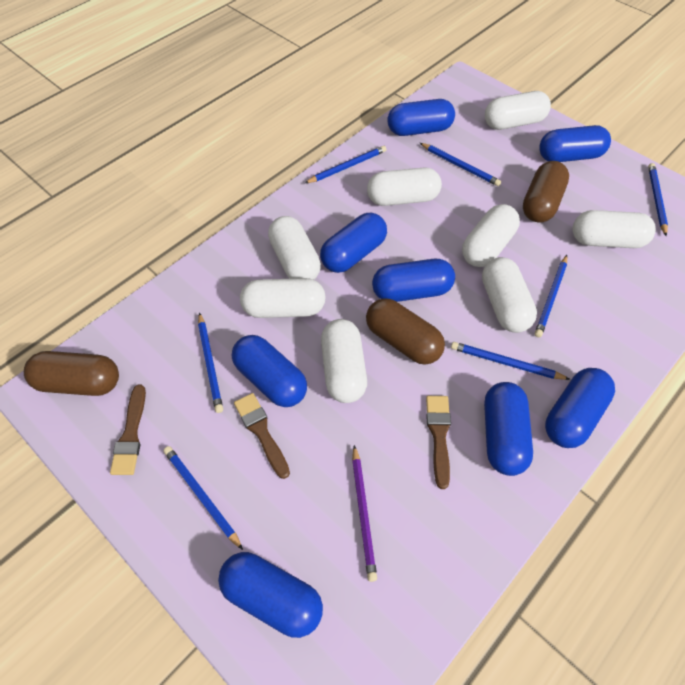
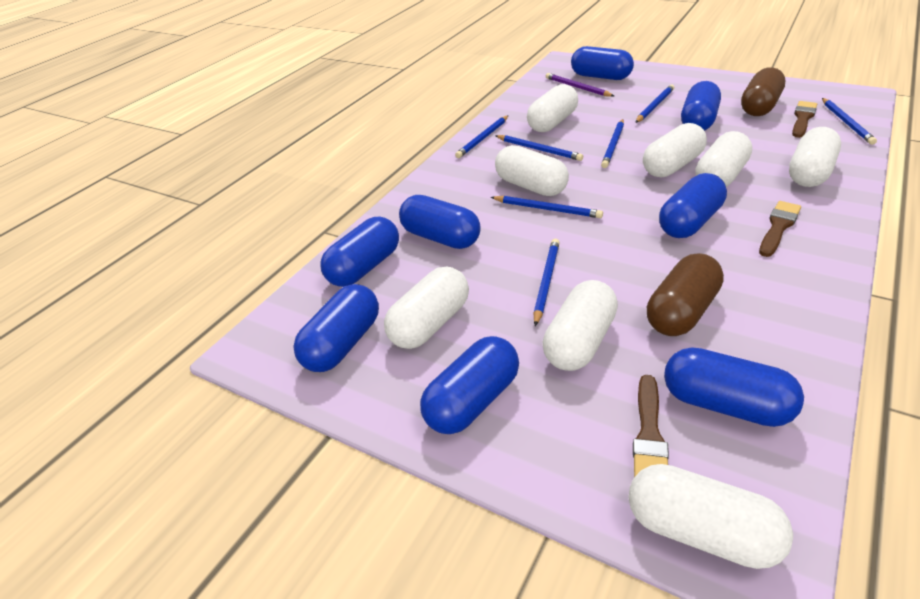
brown capsule: 3 -> 2

